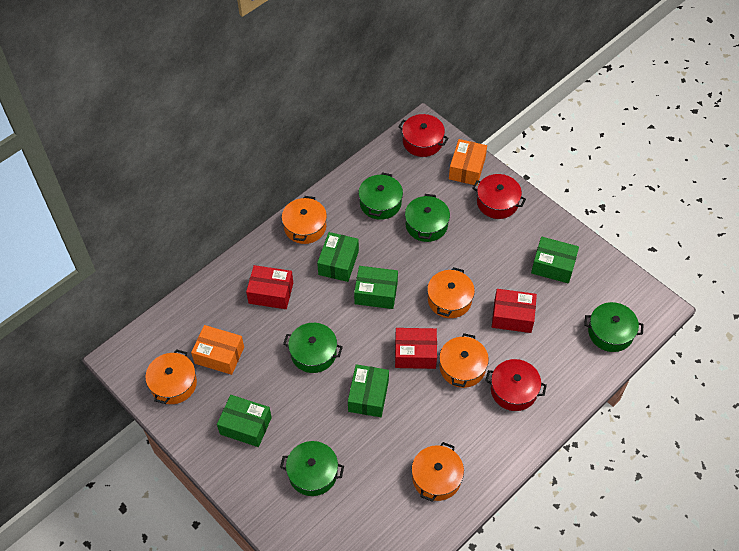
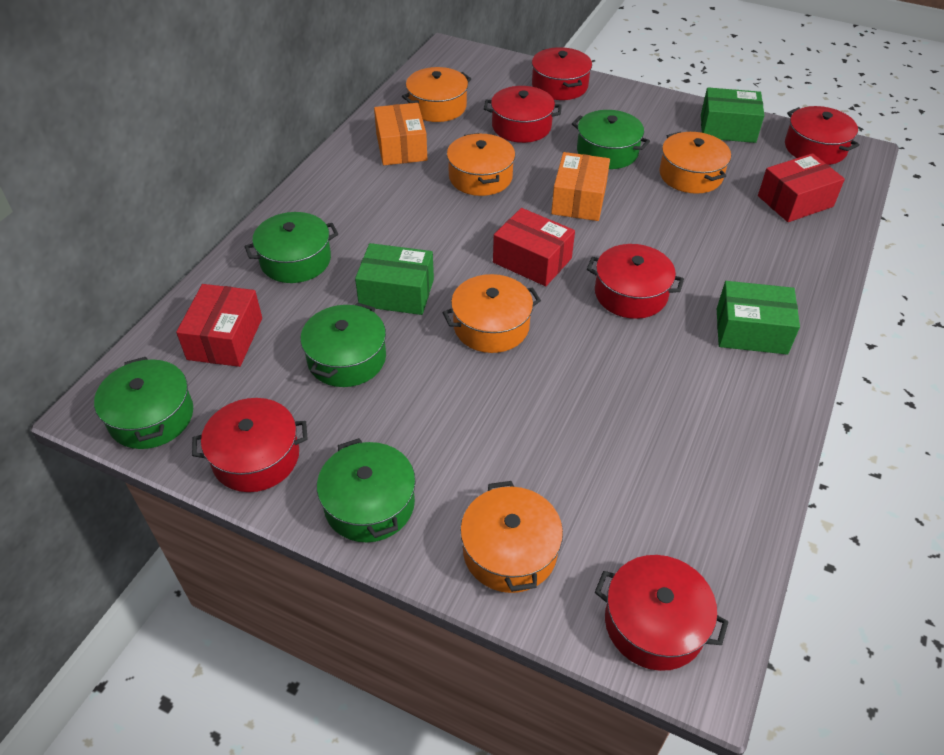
green box: 5 -> 3
red pot: 3 -> 6

